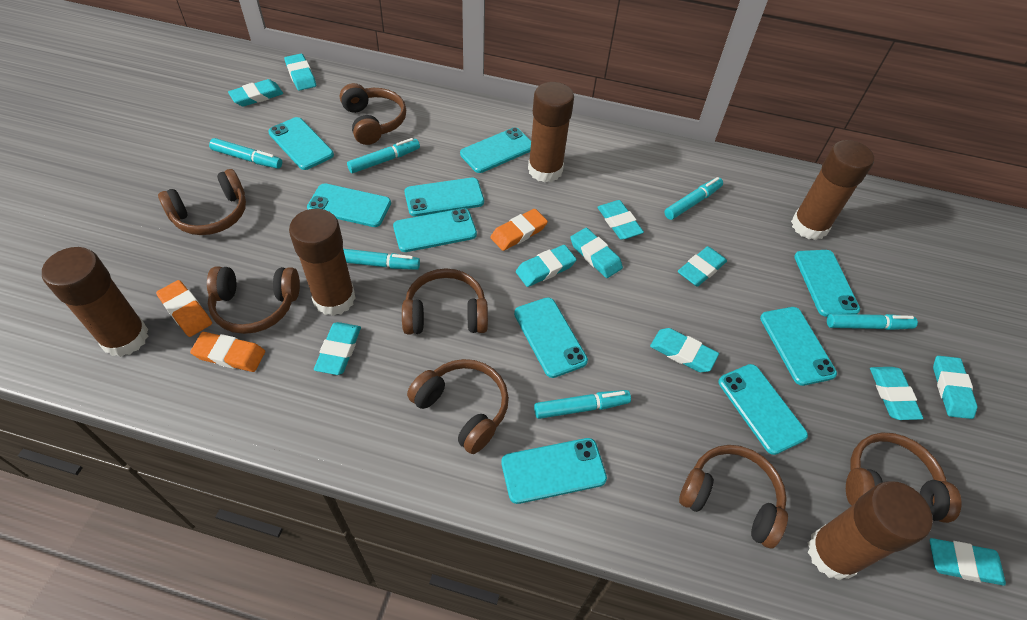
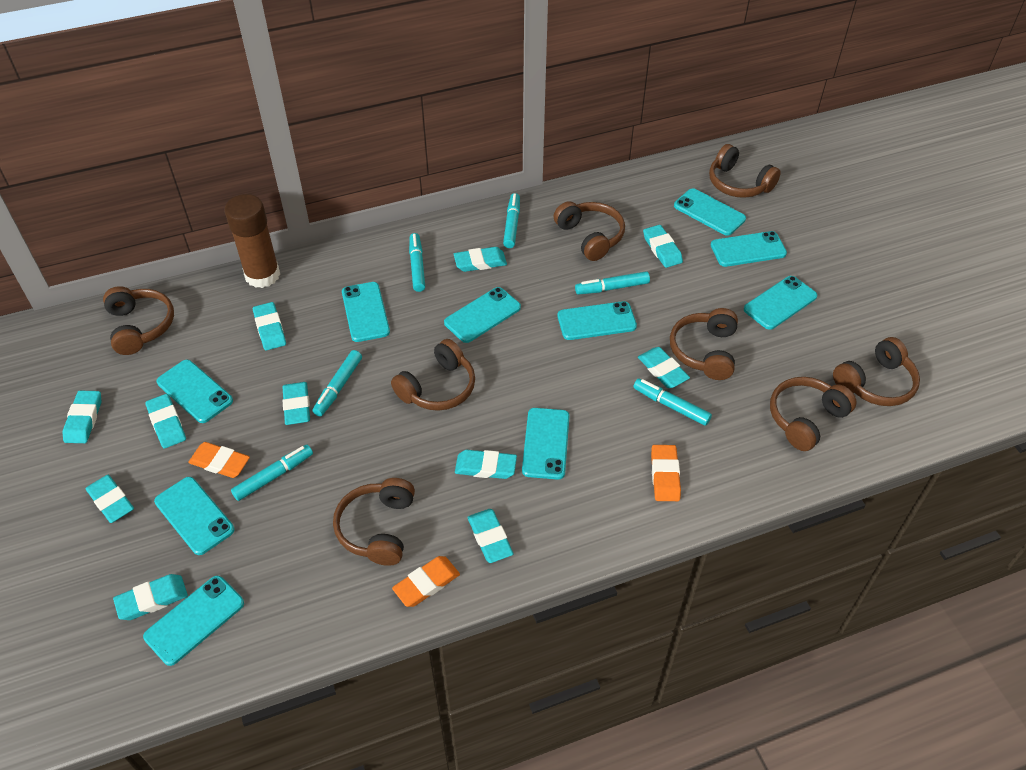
brown glue stick: 5 -> 1
brown headphones: 7 -> 8

